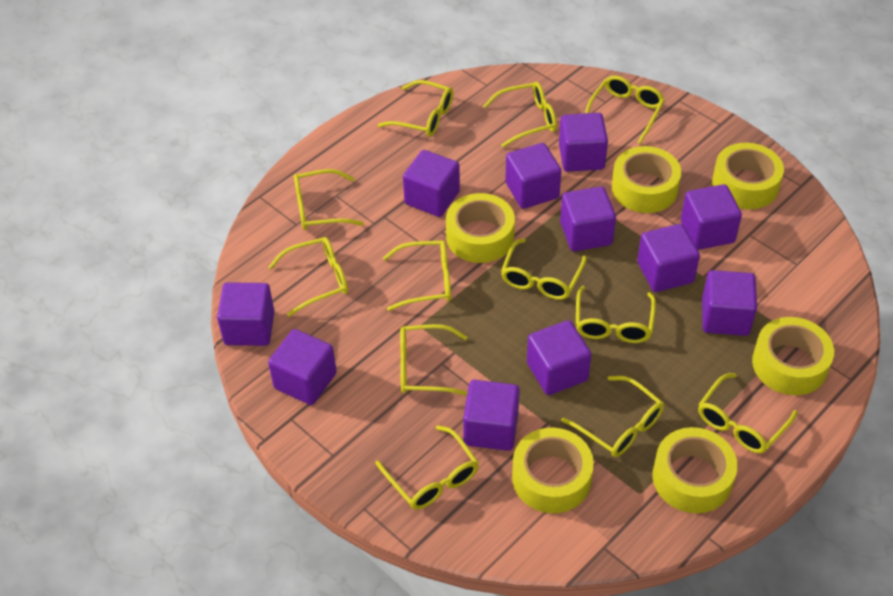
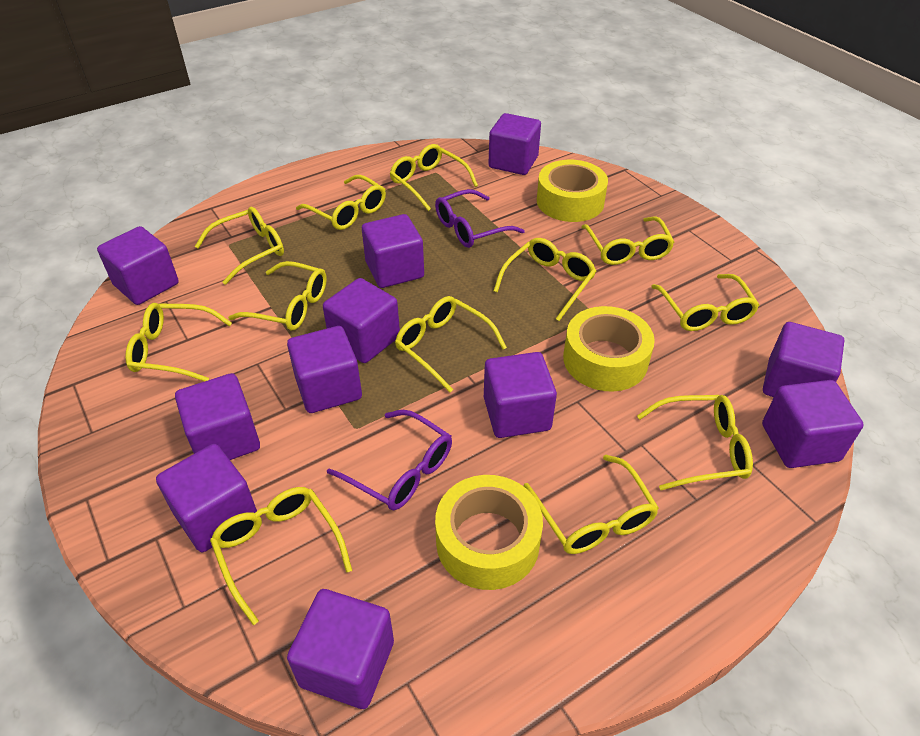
purple glasses: 0 -> 2
yellow tape: 6 -> 3

